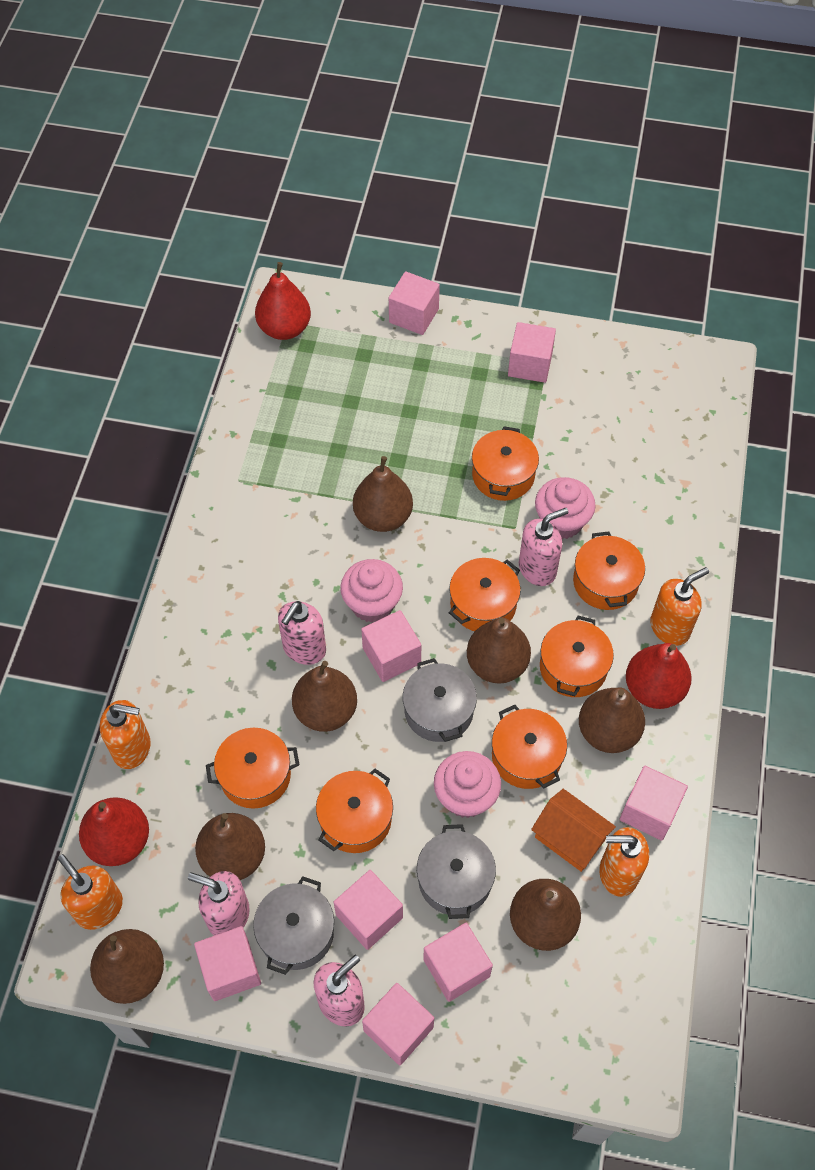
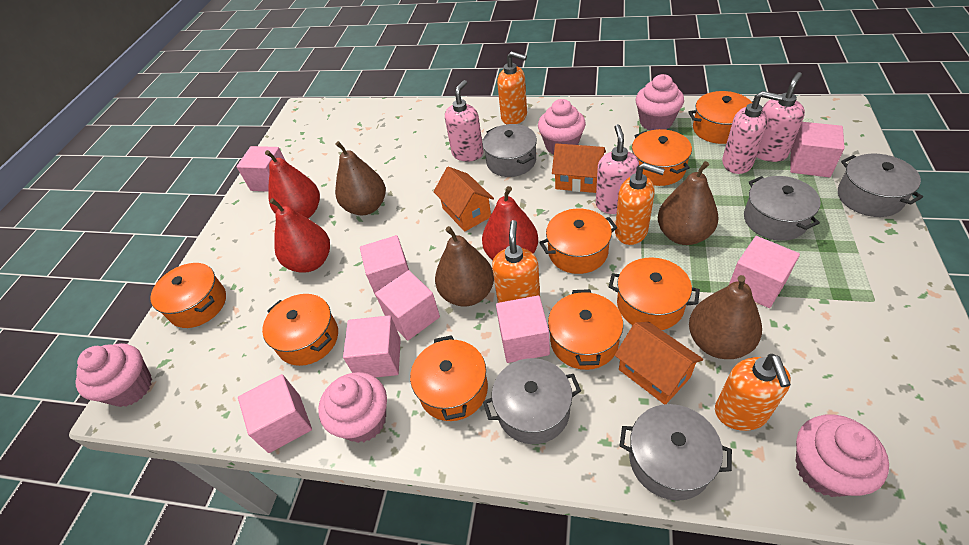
brown pear: 7 -> 4
grey pot: 3 -> 5
orange house: 1 -> 3
orange pot: 7 -> 8
pink cupcake: 3 -> 5

